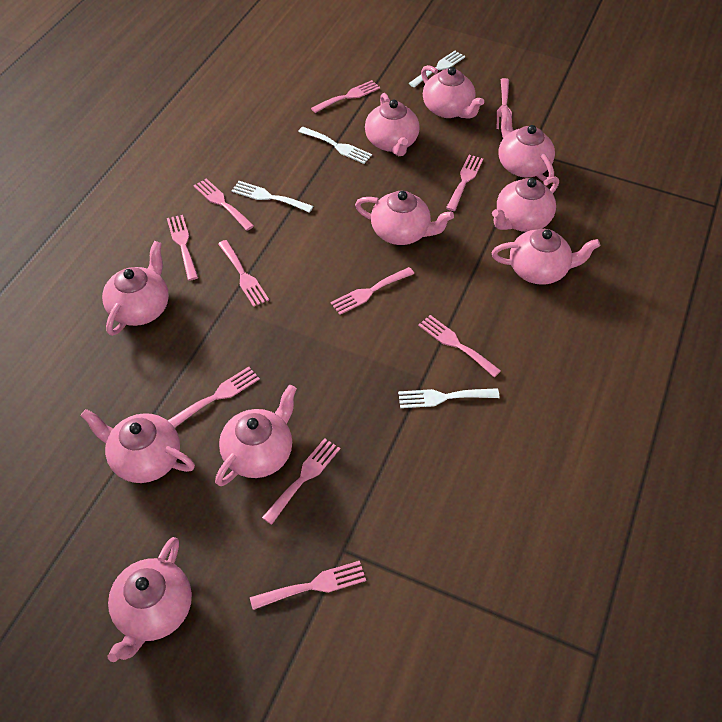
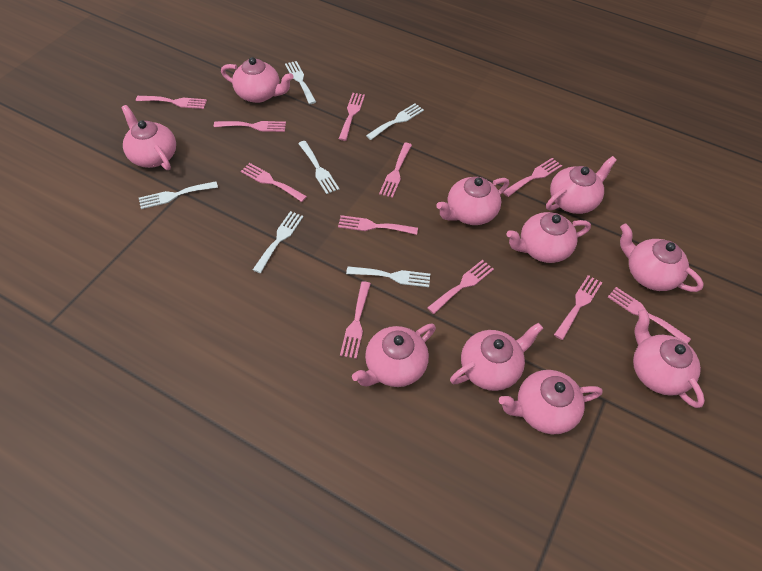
white fork: 4 -> 6

